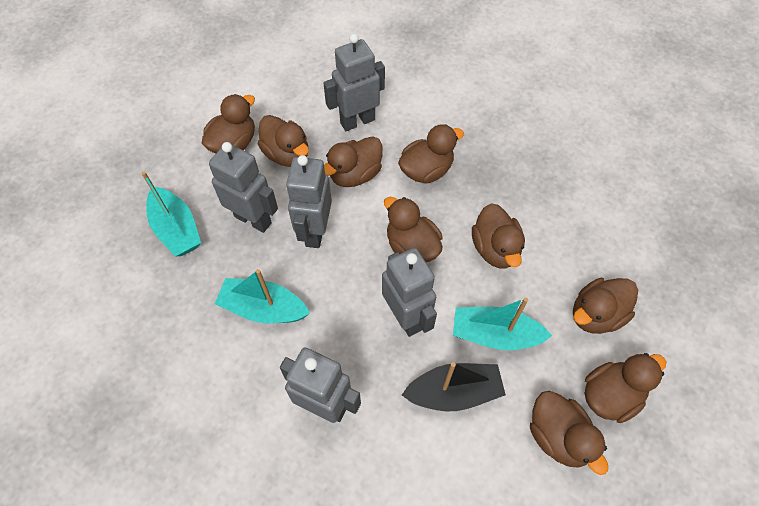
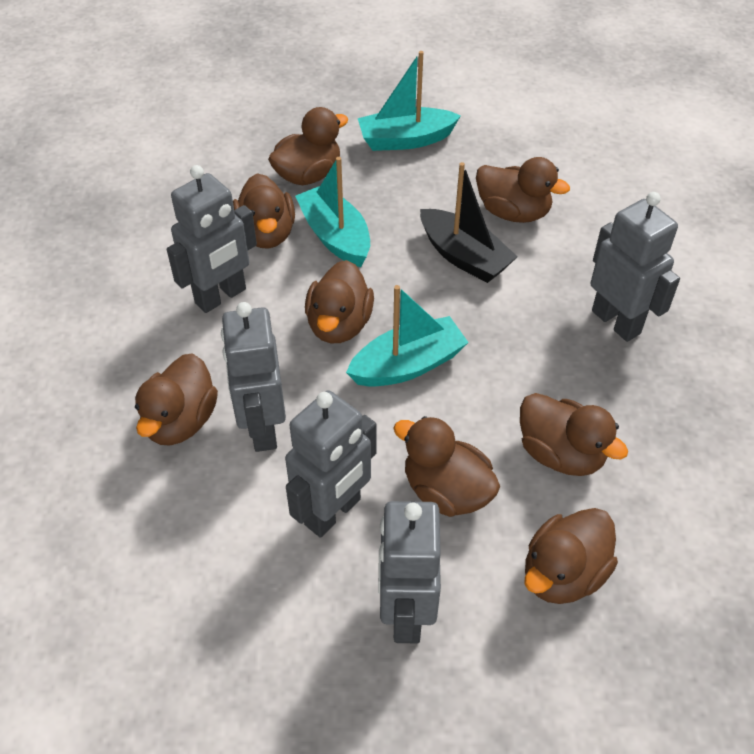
brown duck: 9 -> 8

